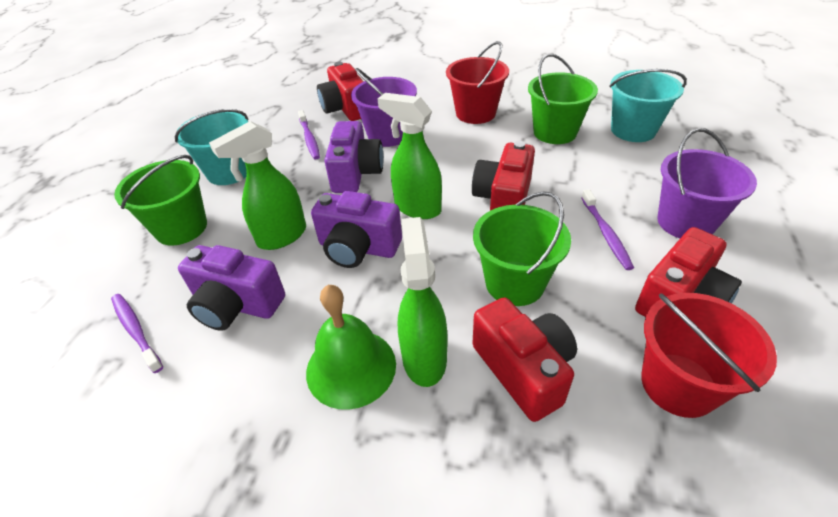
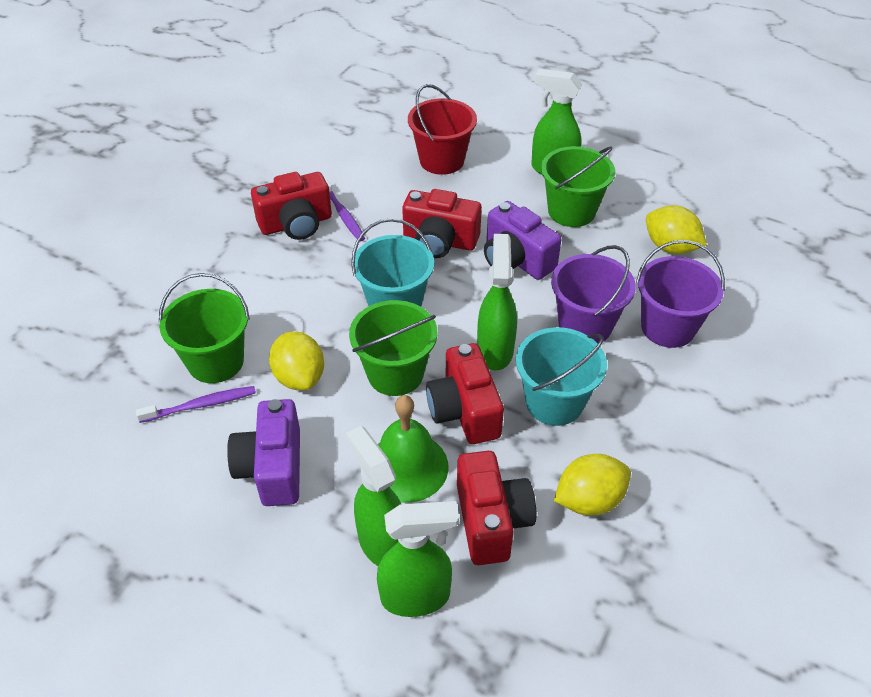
green spray bottle: 3 -> 4
purple camera: 3 -> 2
purple toothbrush: 3 -> 2
red bucket: 2 -> 1
yellow lemon: 0 -> 3

